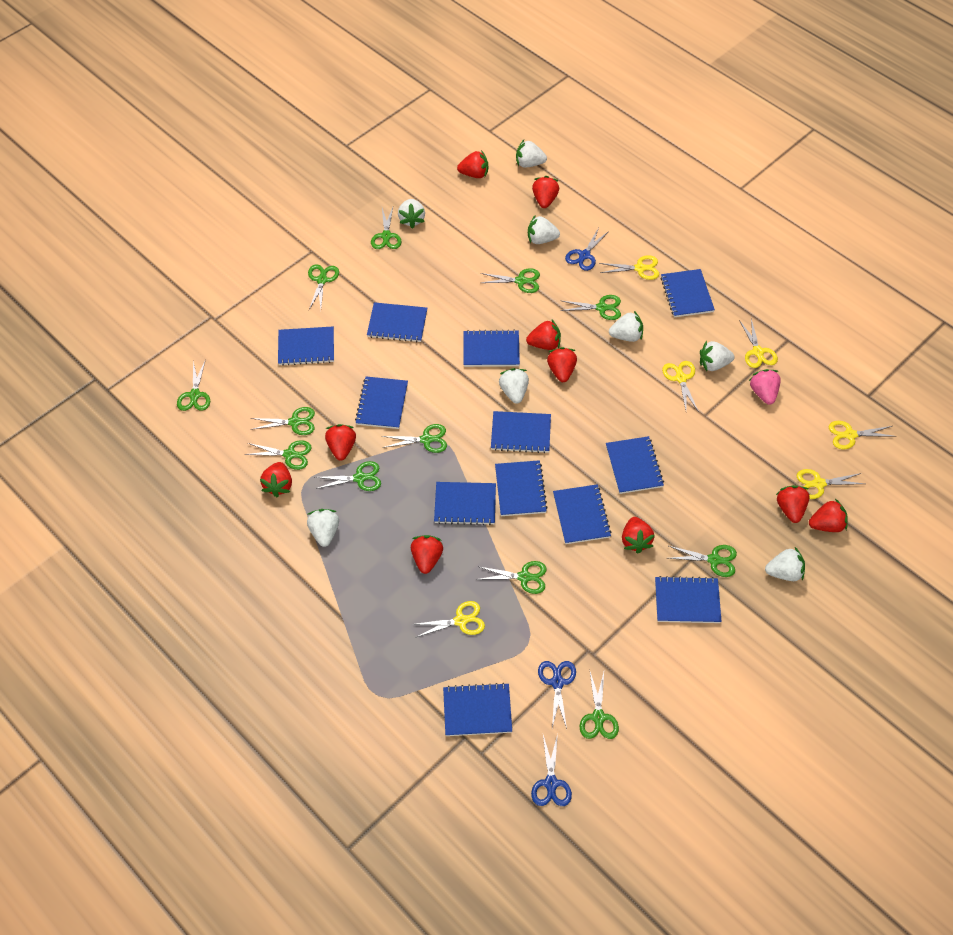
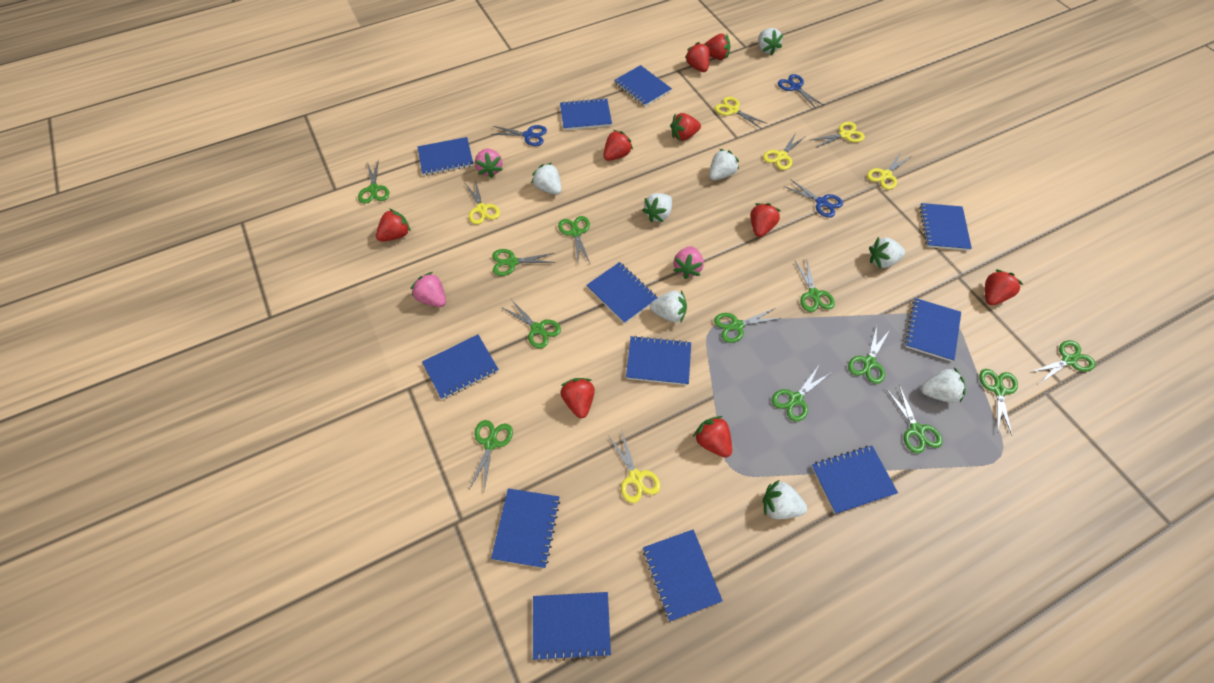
pink strawberry: 1 -> 3
red strawberry: 10 -> 9

